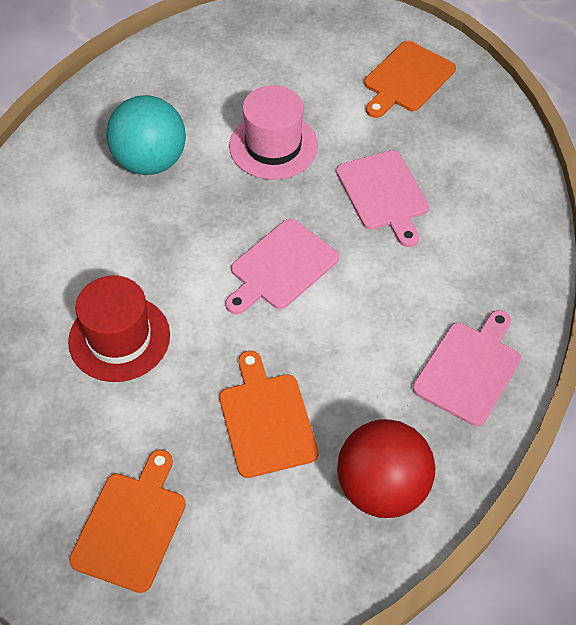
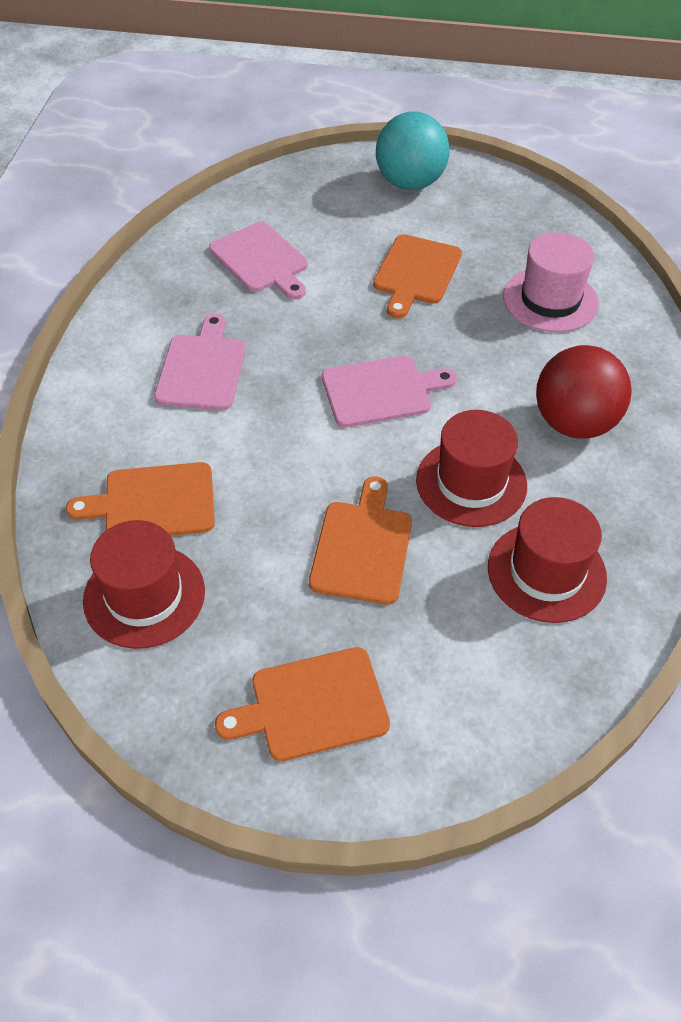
orange cutting board: 3 -> 4
red hat: 1 -> 3

